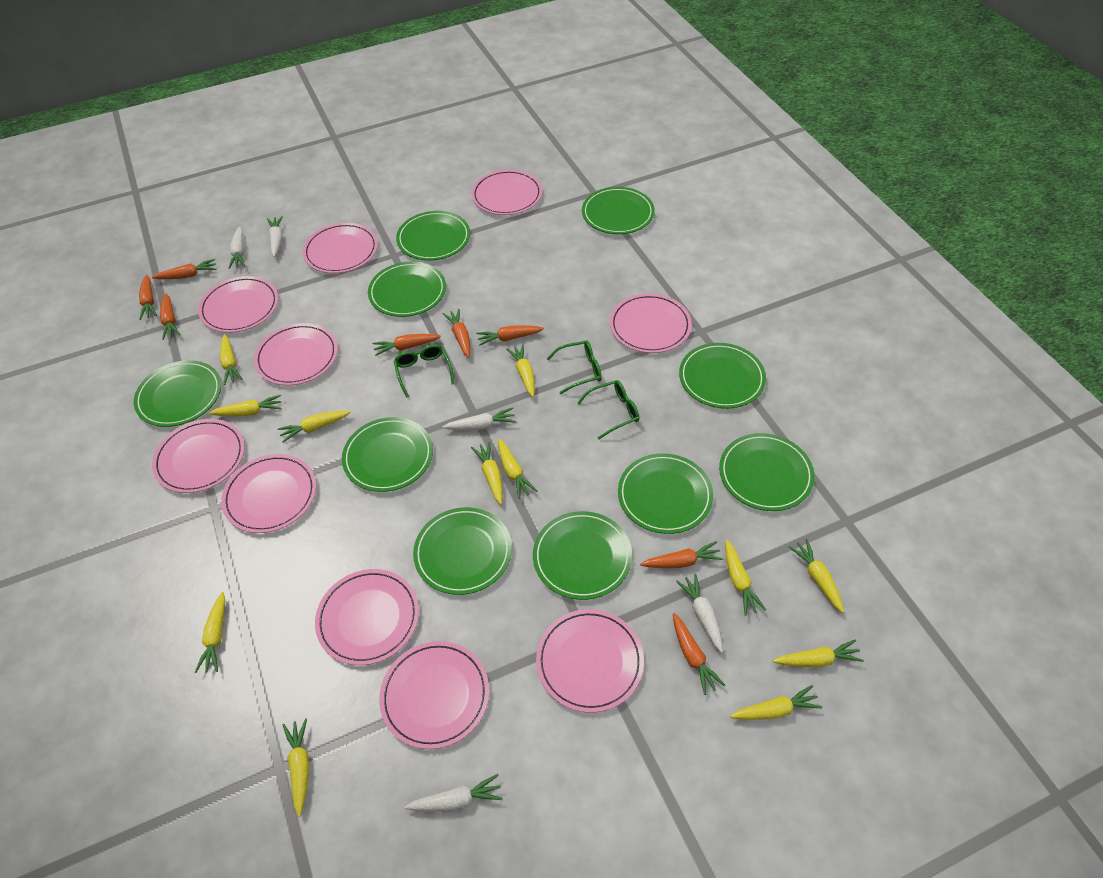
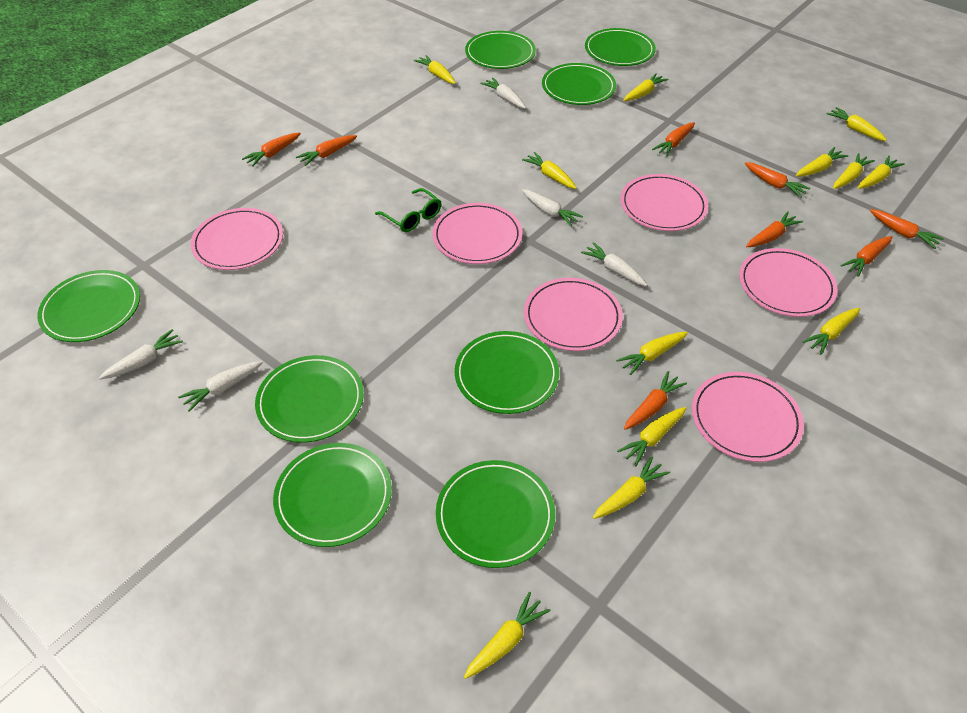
green glasses: 3 -> 1
green plate: 10 -> 8
pink plate: 10 -> 6

